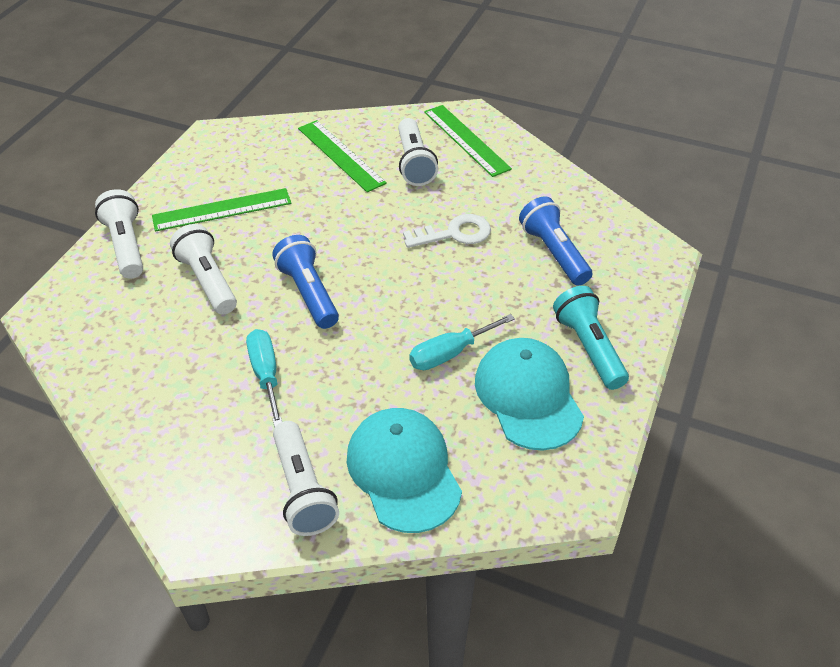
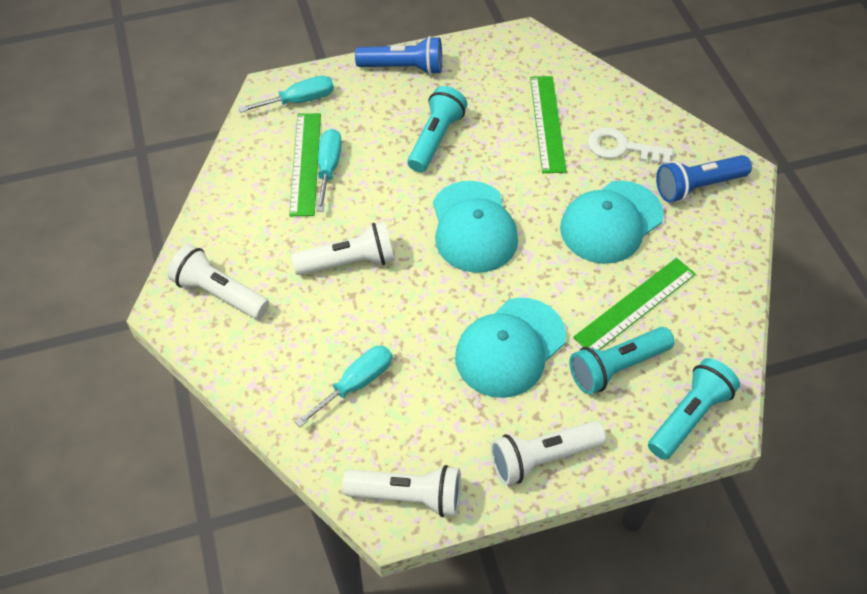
turquoise cap: 2 -> 3
turquoise flashlight: 1 -> 3
turquoise screwdriver: 2 -> 3

